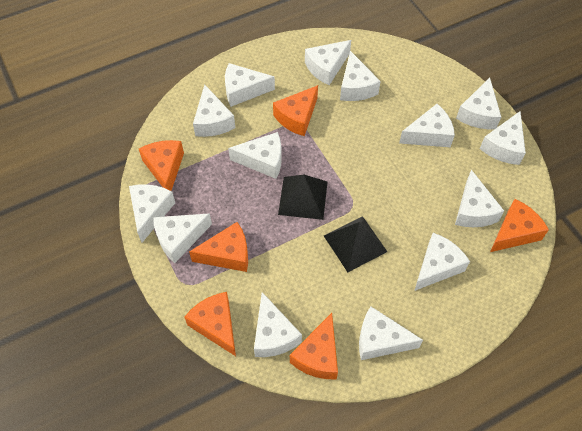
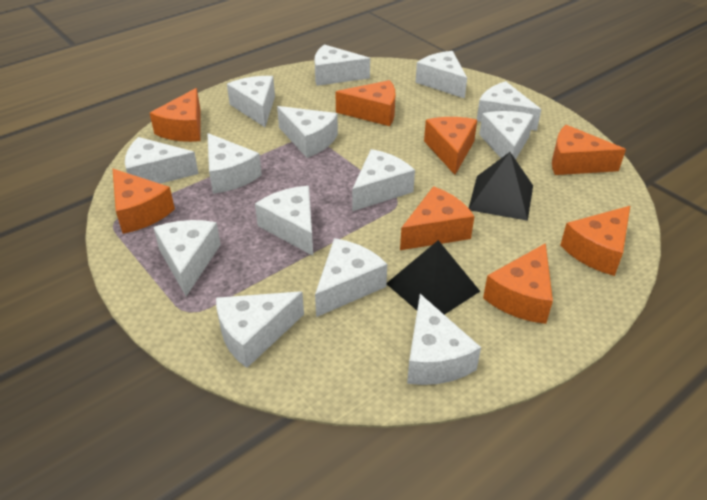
orange cheese: 6 -> 8

